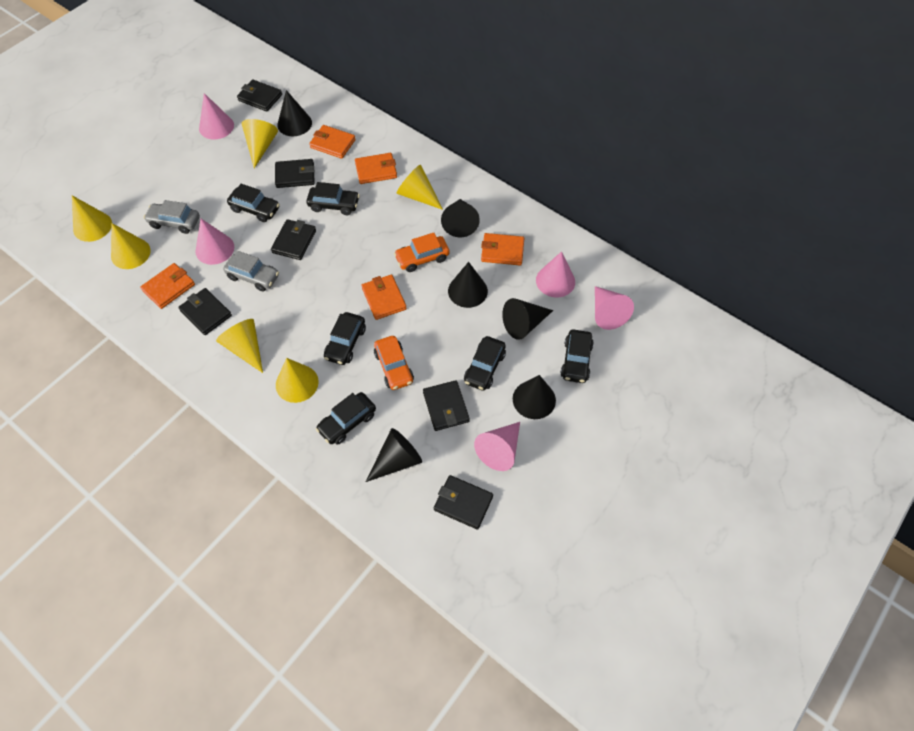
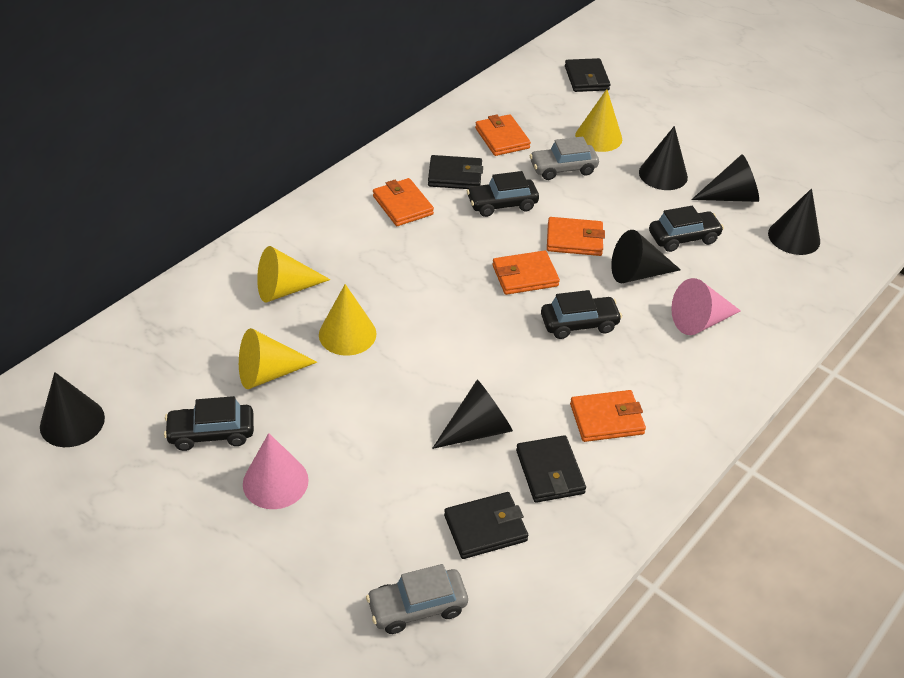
black car: 6 -> 4
black wallet: 6 -> 4
orange car: 2 -> 0
pink cone: 5 -> 2
yellow cone: 6 -> 4

